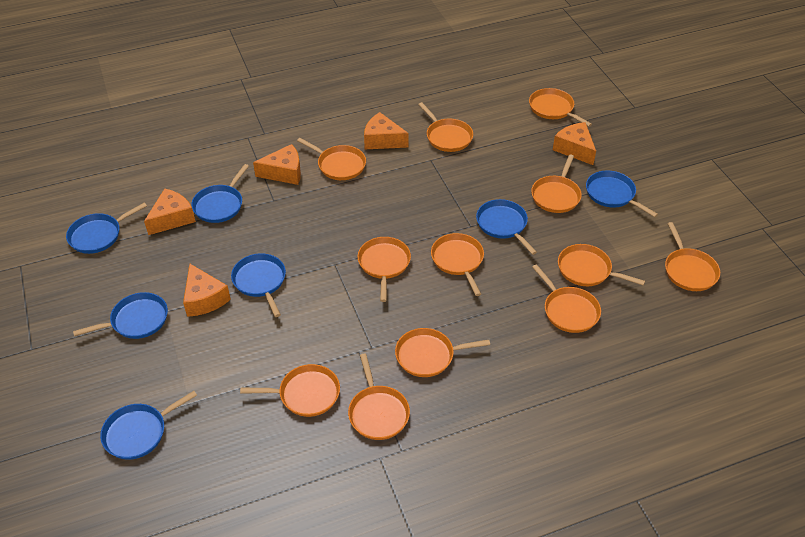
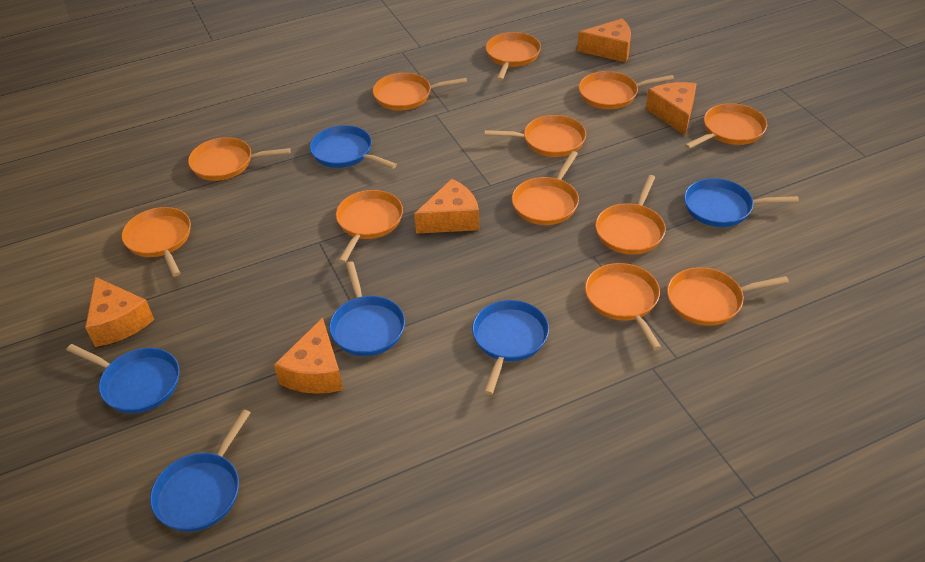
blue pan: 7 -> 6

